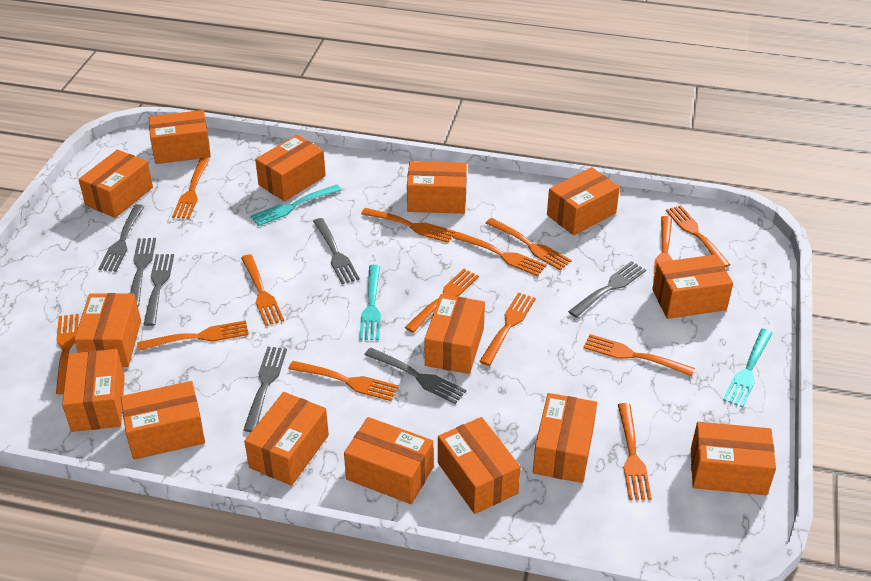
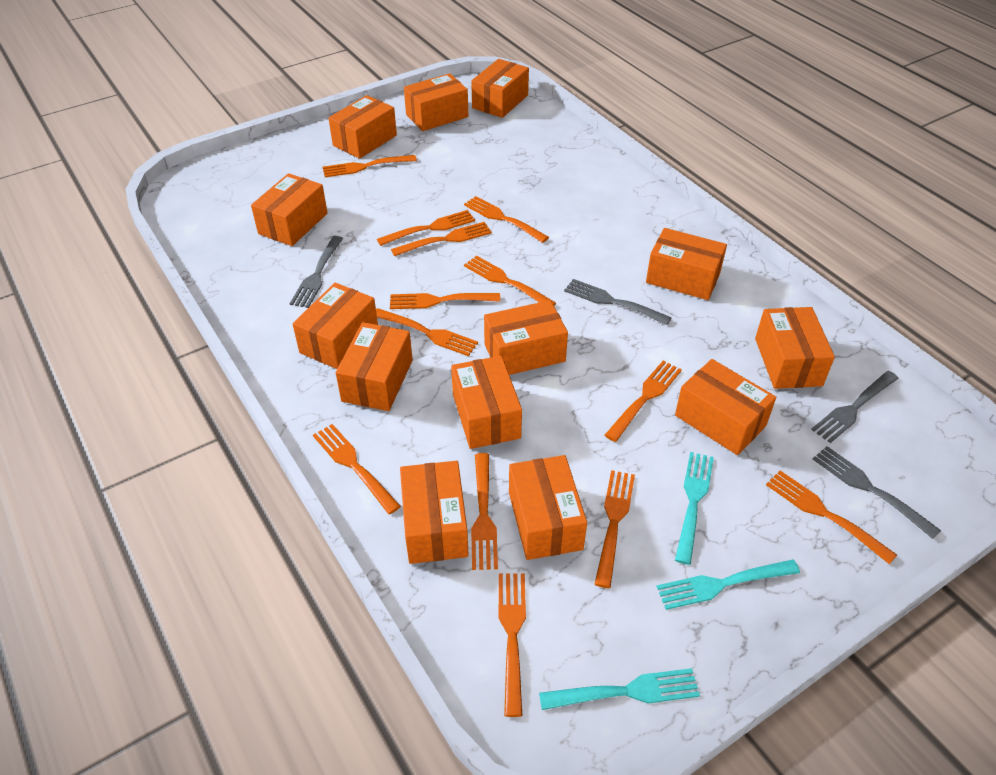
grey fork: 7 -> 4
orange box: 15 -> 13
orange fork: 14 -> 13

